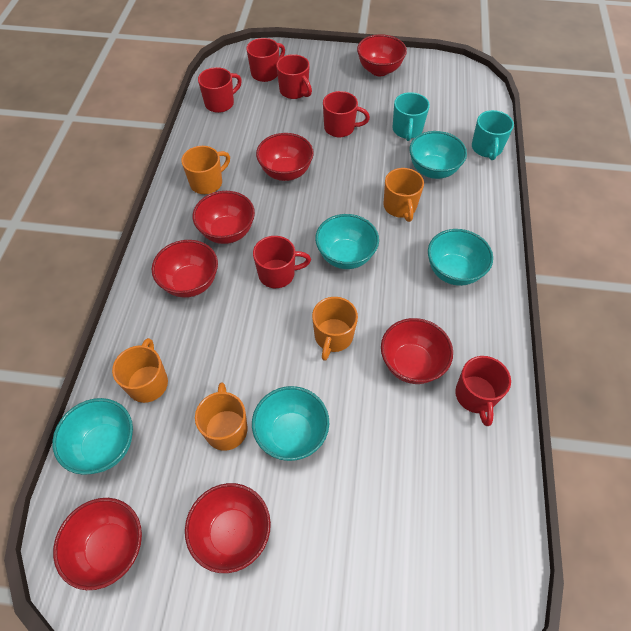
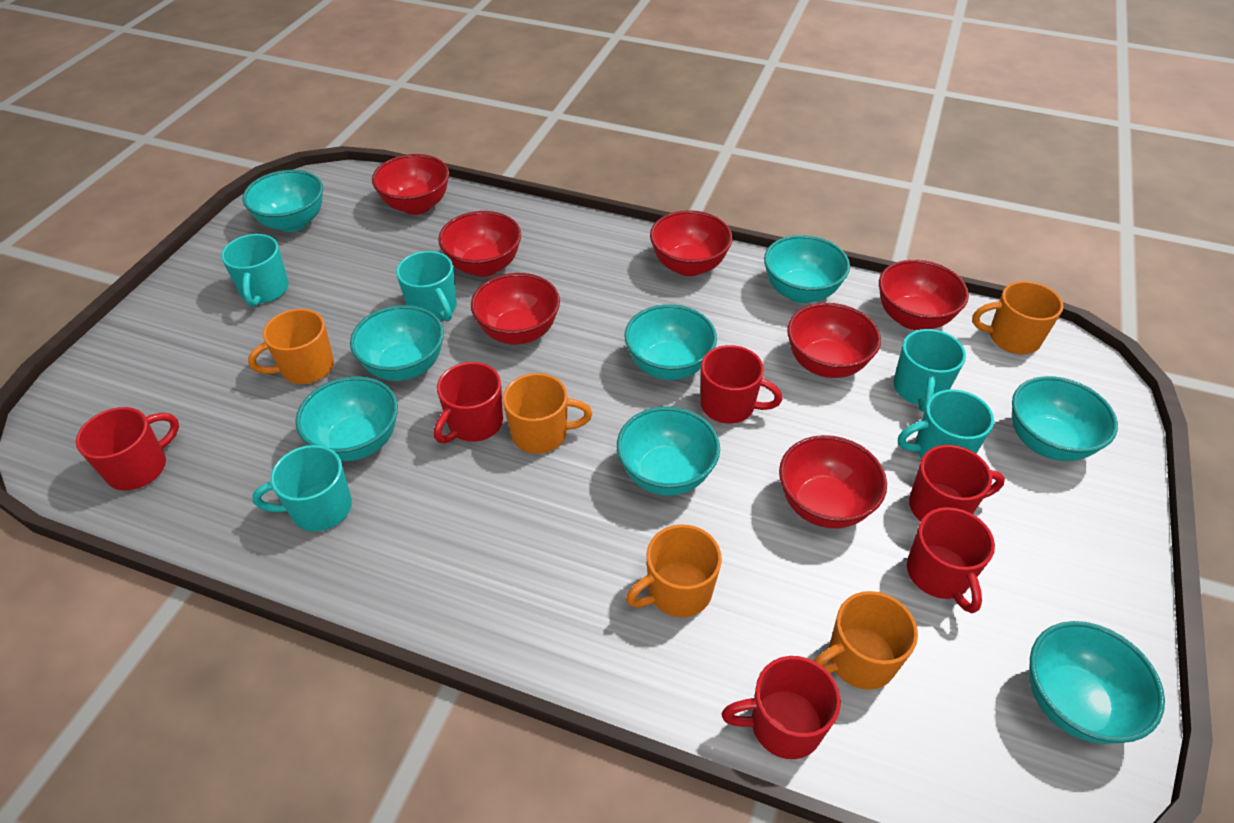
turquoise bowl: 5 -> 8
turquoise mug: 2 -> 5

